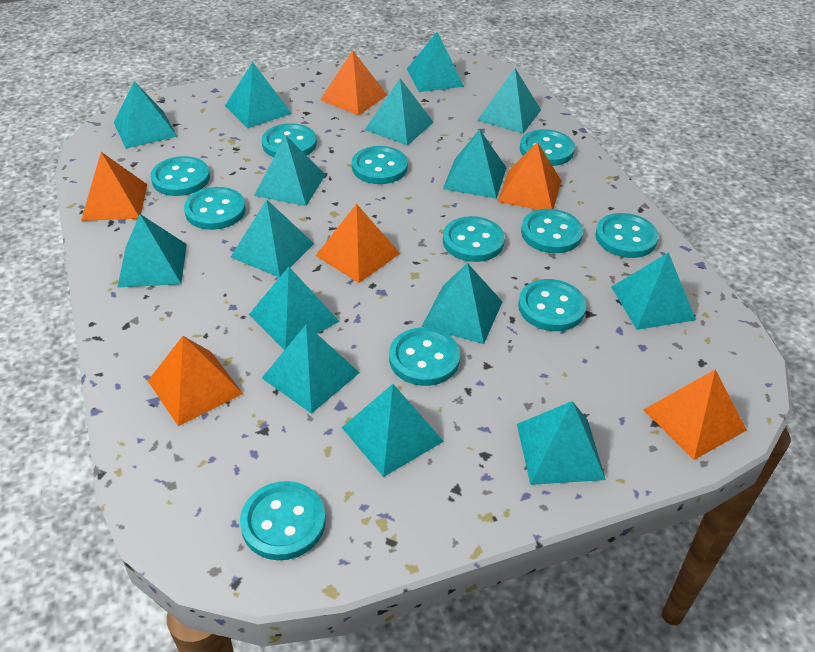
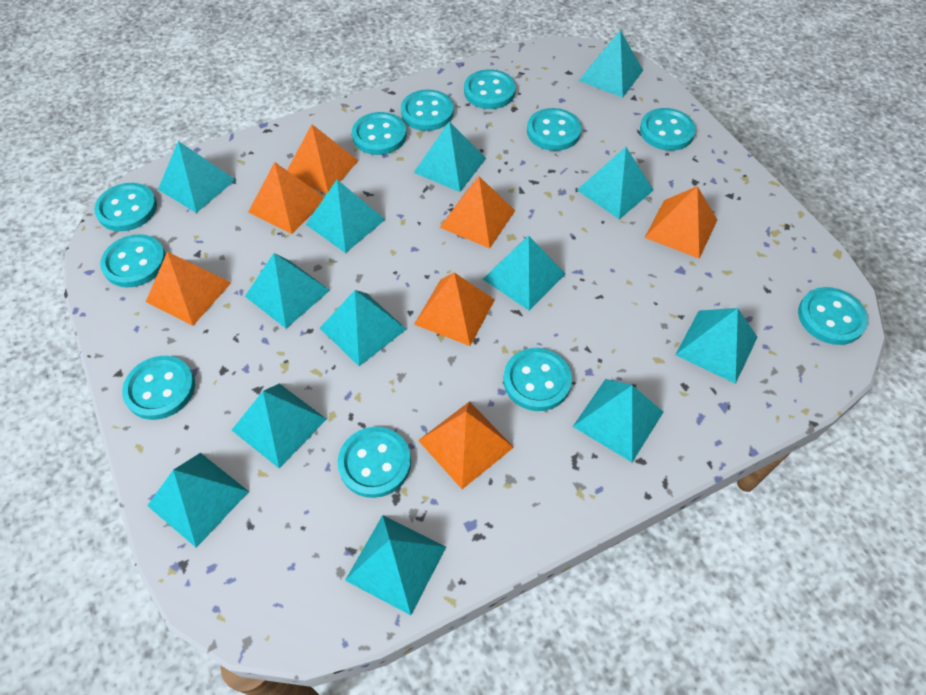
orange pyramid: 6 -> 7
turquoise pyramid: 15 -> 13

